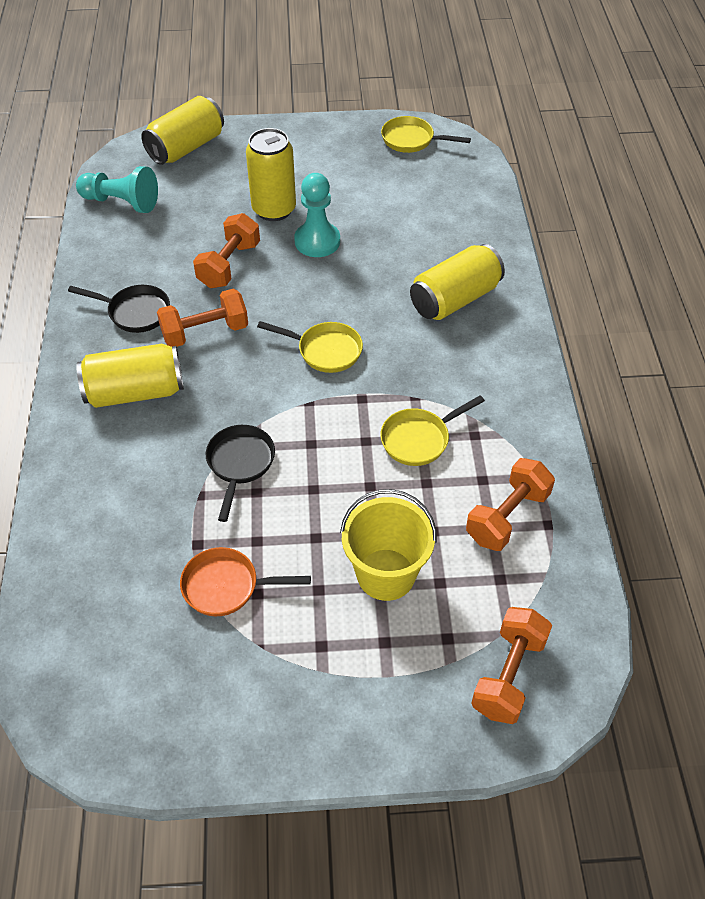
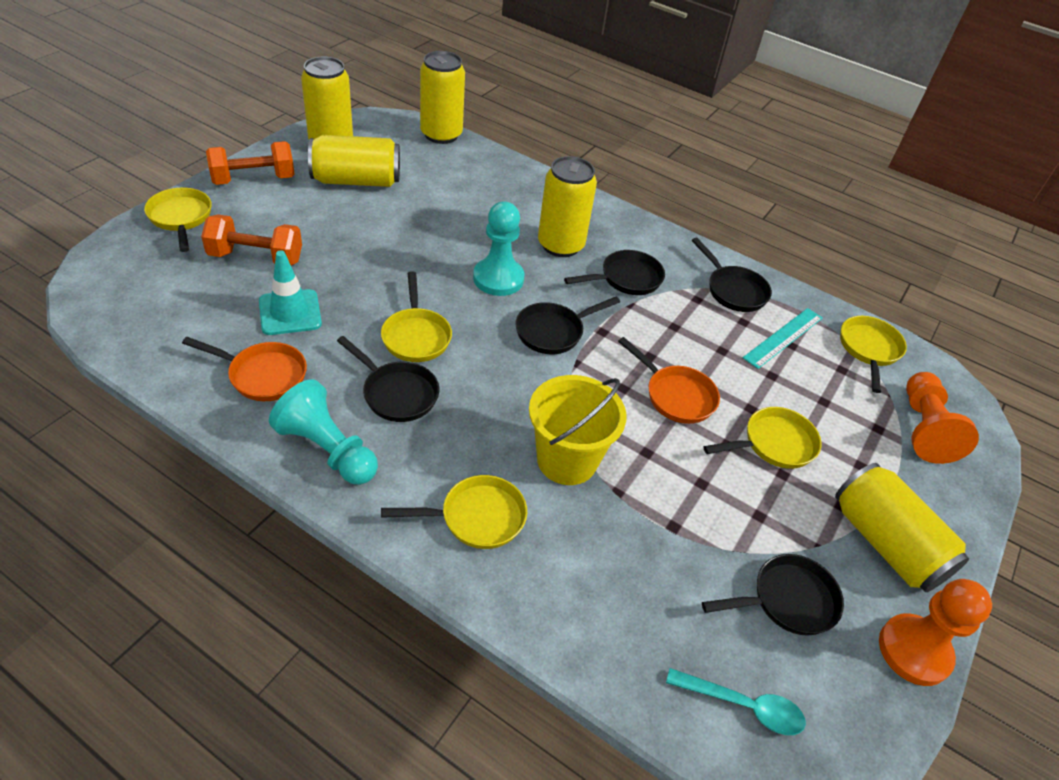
black pan: 2 -> 5
orange dumbbell: 4 -> 2
orange pan: 1 -> 2
orange pawn: 0 -> 2
turquoise ruler: 0 -> 1
turquoise spoon: 0 -> 1
turquoise traffic cone: 0 -> 1
yellow can: 4 -> 5
yellow pan: 3 -> 5

